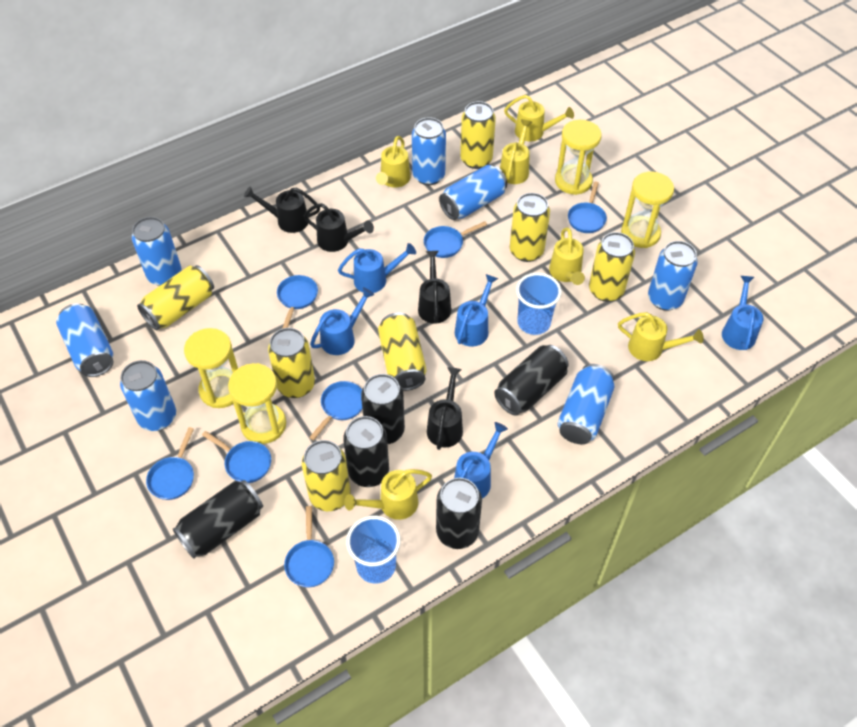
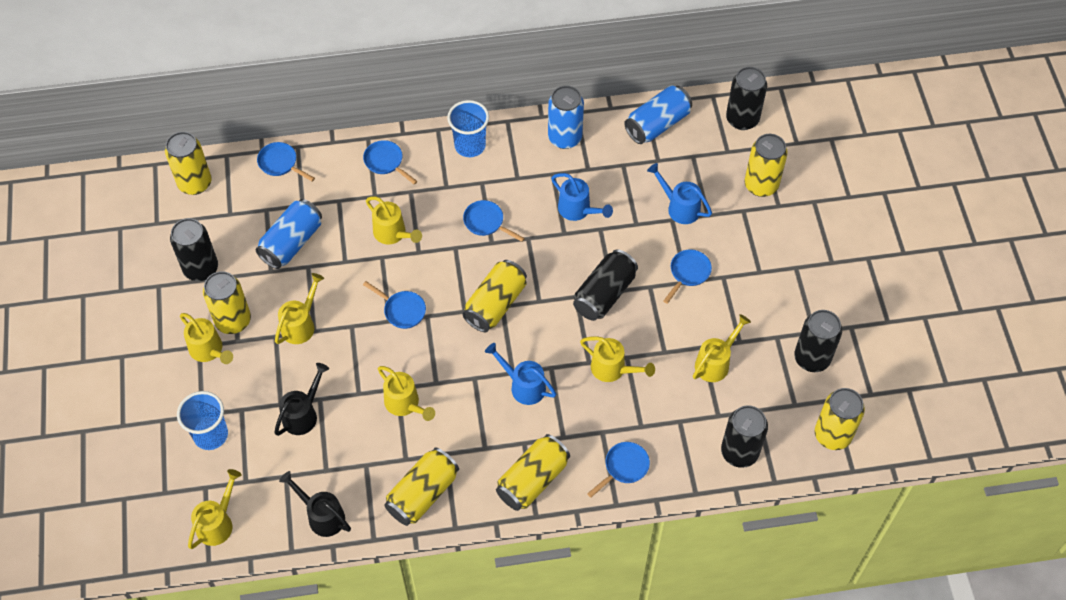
black watering can: 4 -> 2
blue can: 7 -> 3
blue pan: 7 -> 6
blue watering can: 5 -> 3
yellow hourglass: 4 -> 0
yellow watering can: 6 -> 7

